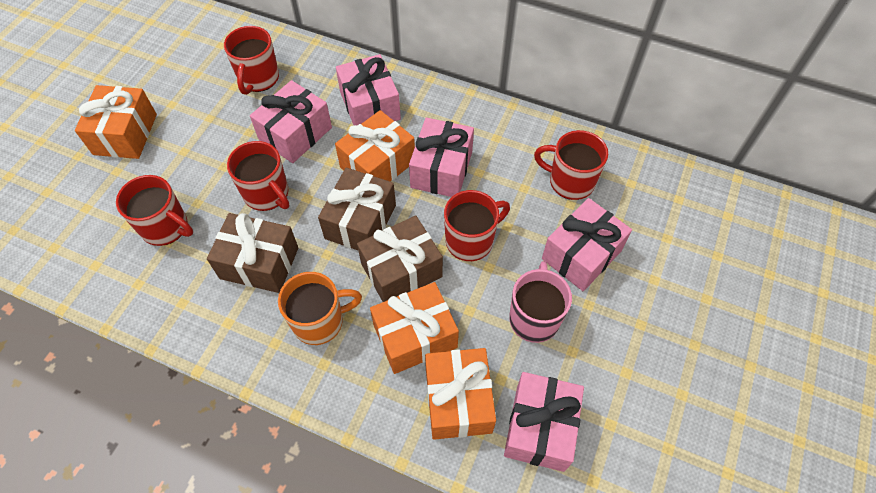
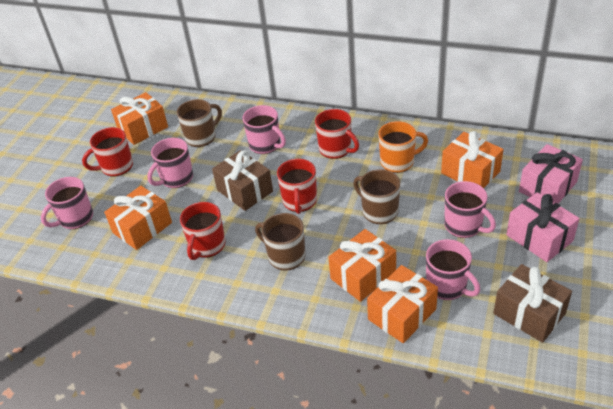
brown gift: 3 -> 2
brown mug: 0 -> 3
orange gift: 4 -> 5
pink gift: 5 -> 2
pink mug: 1 -> 5
red mug: 5 -> 4

